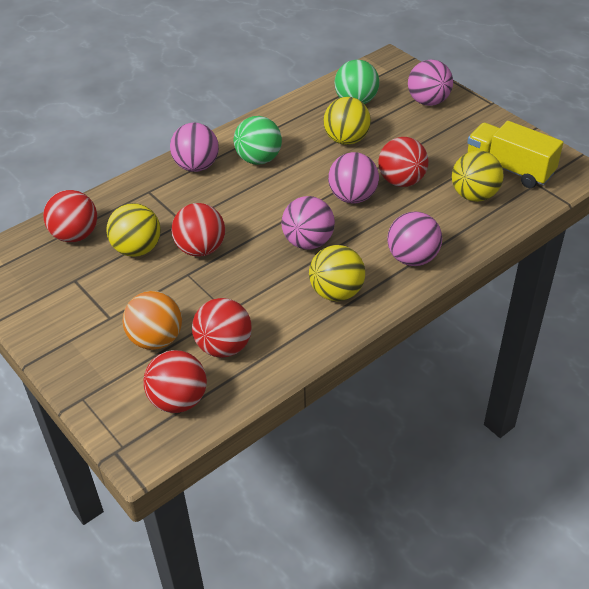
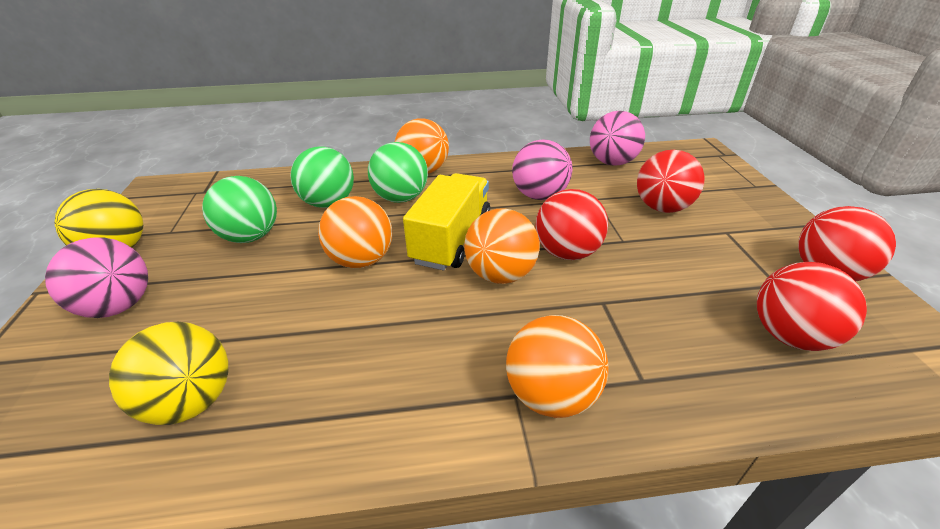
green ball: 2 -> 3
orange ball: 1 -> 4
pink ball: 5 -> 3
red ball: 5 -> 4
yellow ball: 4 -> 2

